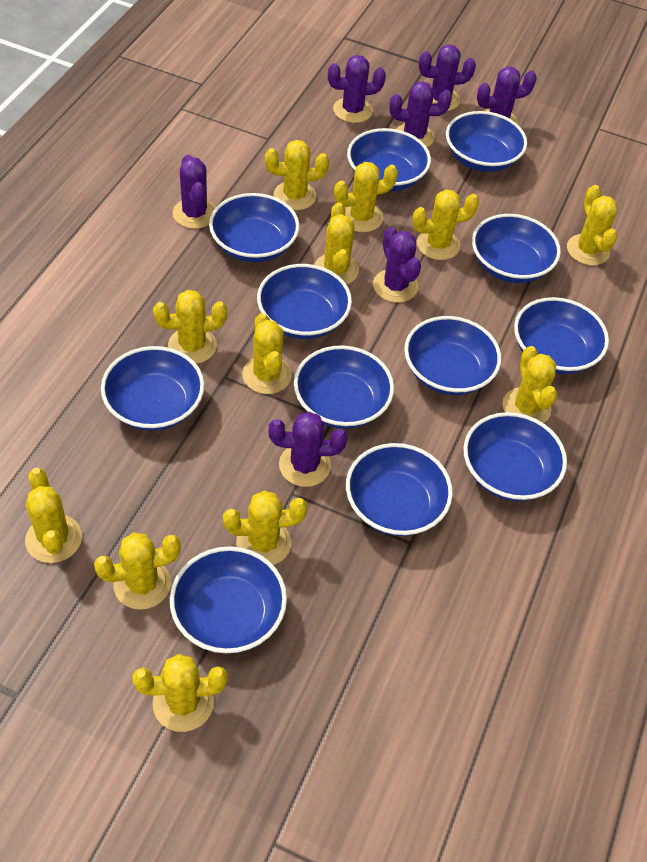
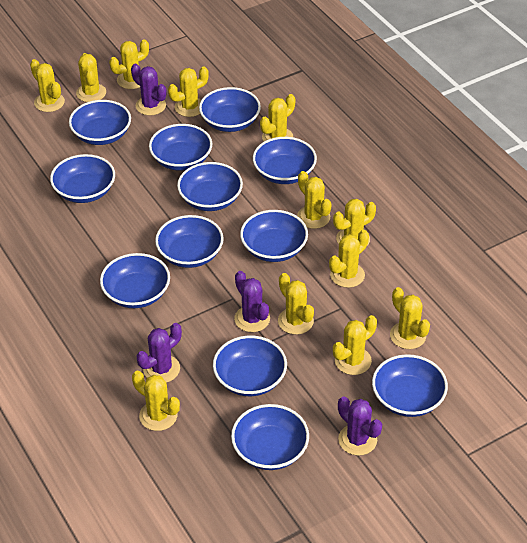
purple cactus: 7 -> 4

